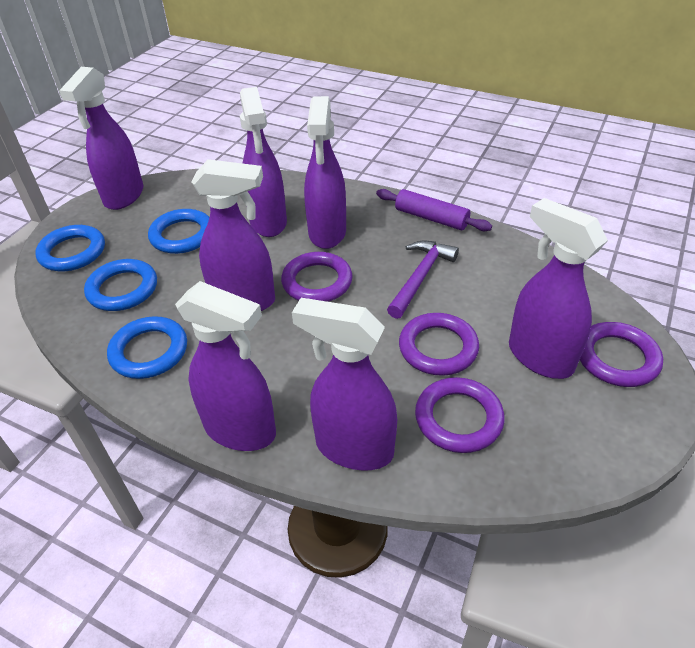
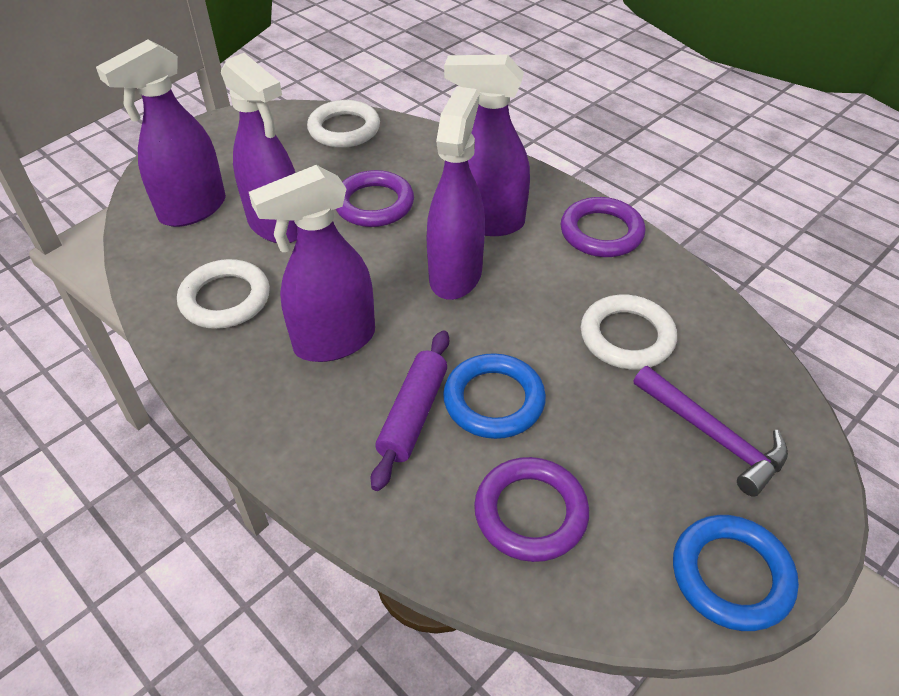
blue ring: 4 -> 2
purple ring: 4 -> 3
purple spray bottle: 7 -> 5
white ring: 0 -> 3

